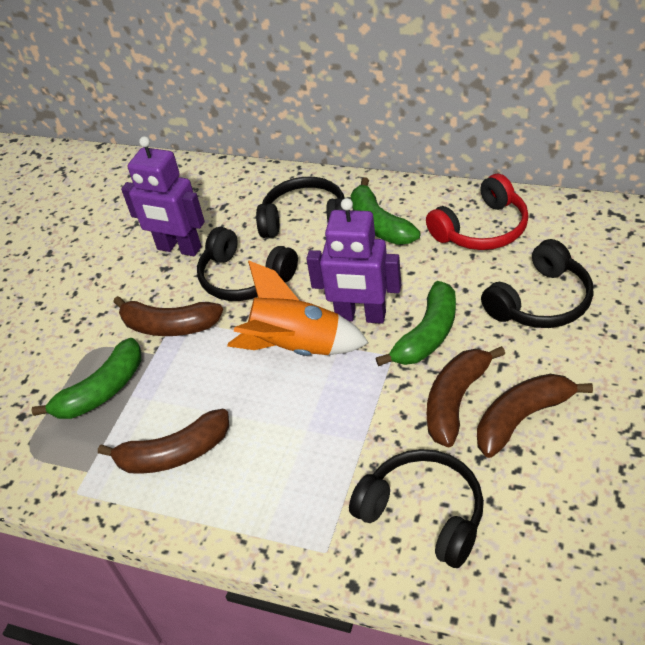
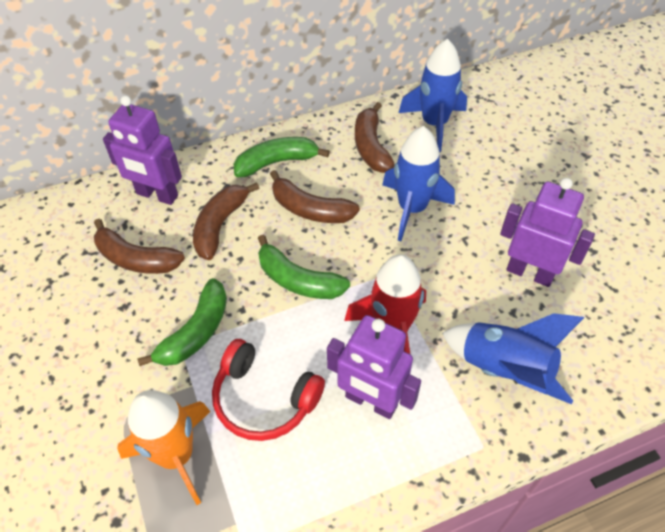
black headphones: 4 -> 0
blue rocket: 0 -> 3
purple robot: 2 -> 3
red rocket: 0 -> 1

